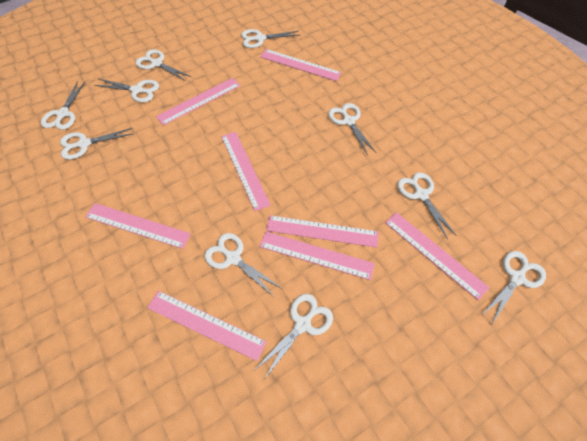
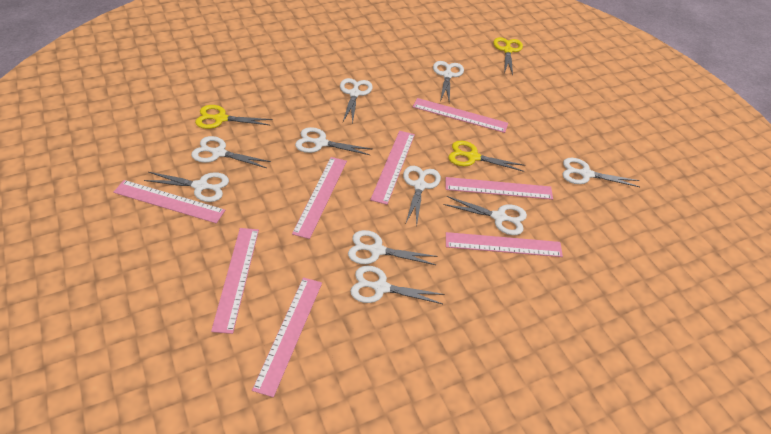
yellow scissors: 0 -> 3

